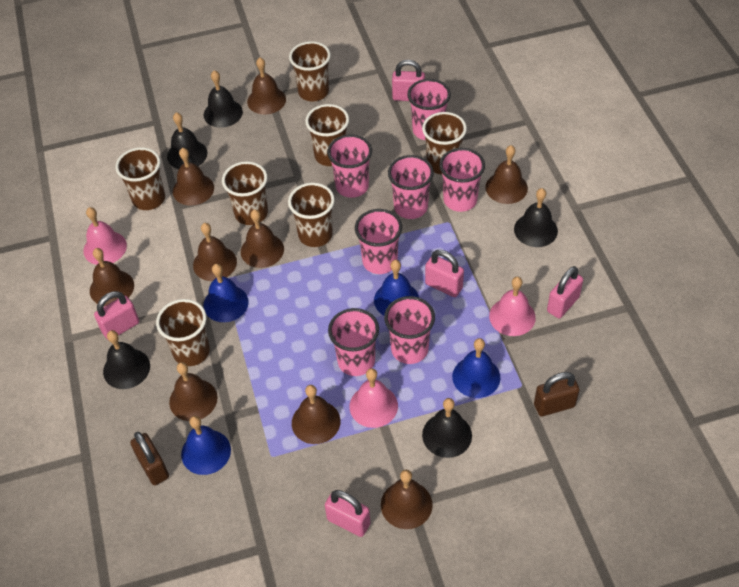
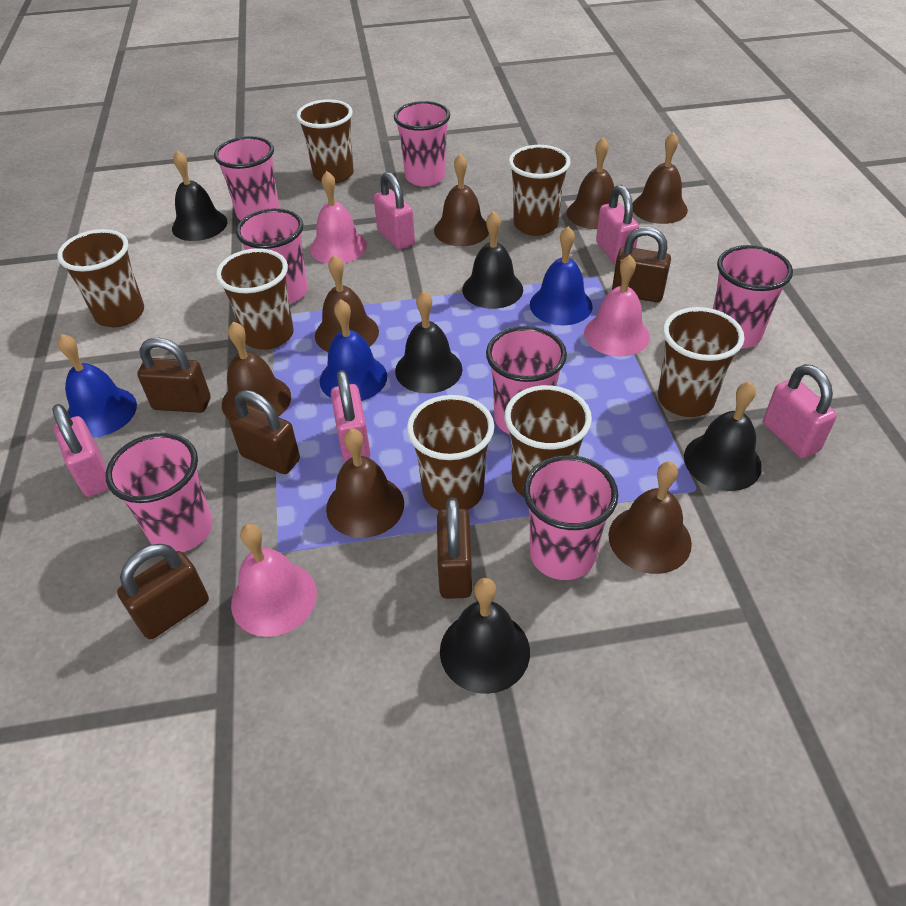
blue bell: 4 -> 3
brown bell: 9 -> 7
brown padlock: 2 -> 5

